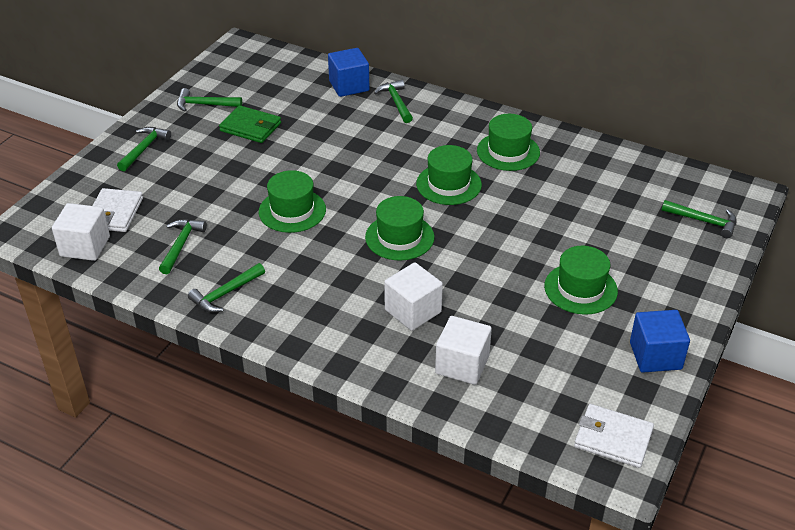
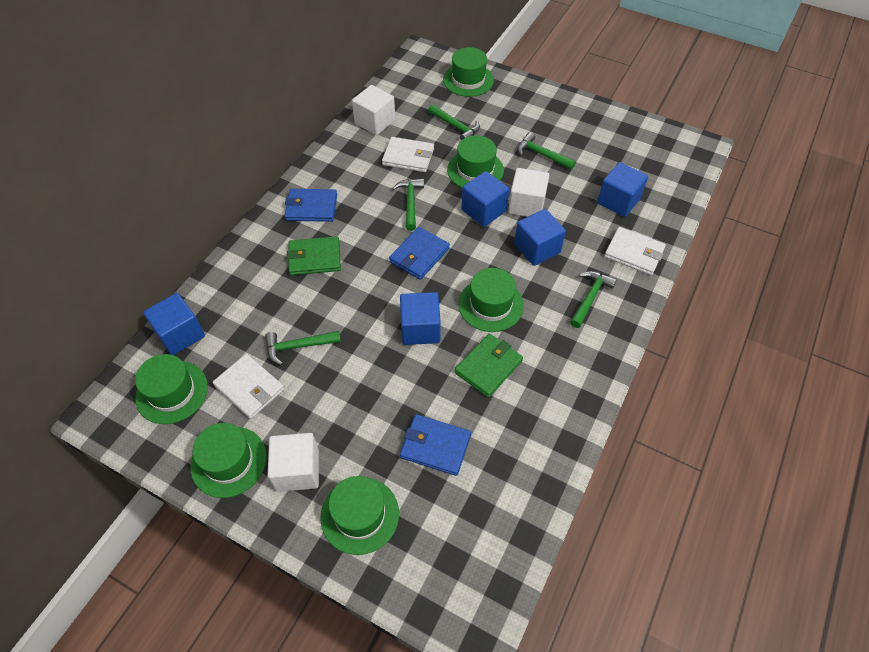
blue cube: 2 -> 5
blue wallet: 0 -> 3
green hammer: 6 -> 5
green hat: 5 -> 6
green wallet: 1 -> 2
white wallet: 2 -> 3

